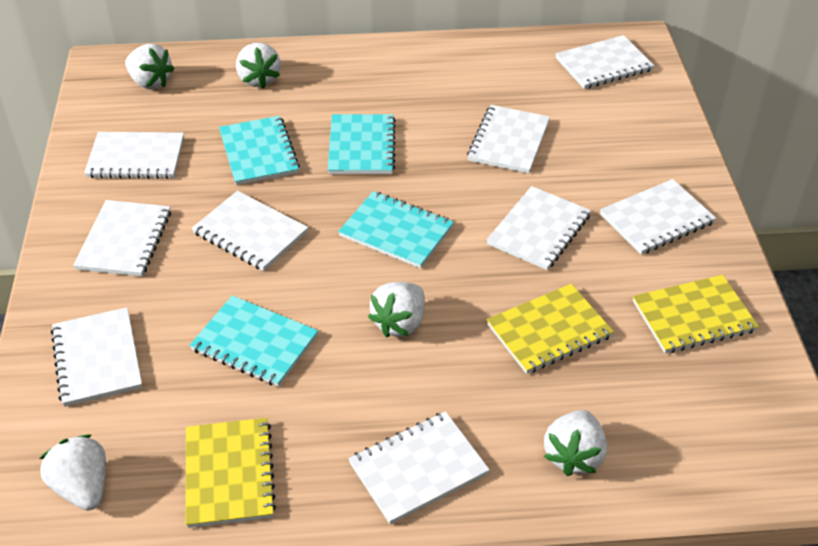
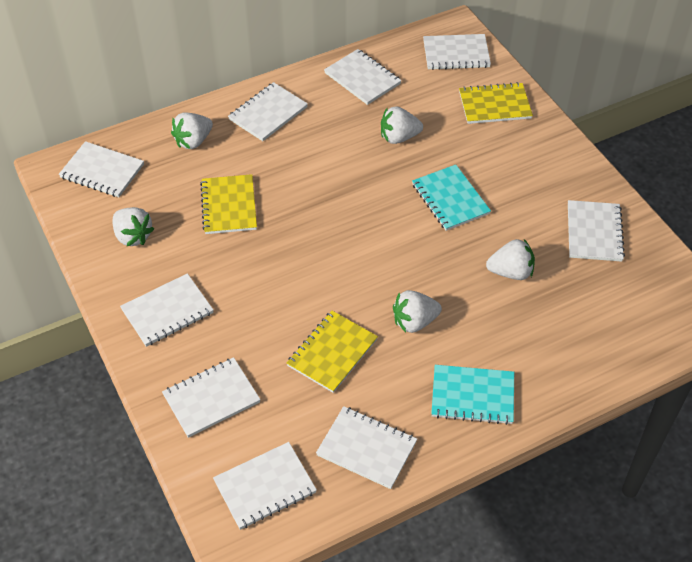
turquoise notebook: 4 -> 2

